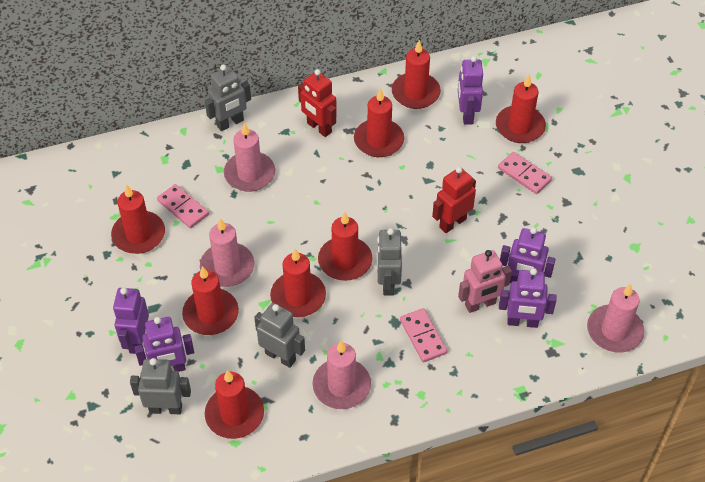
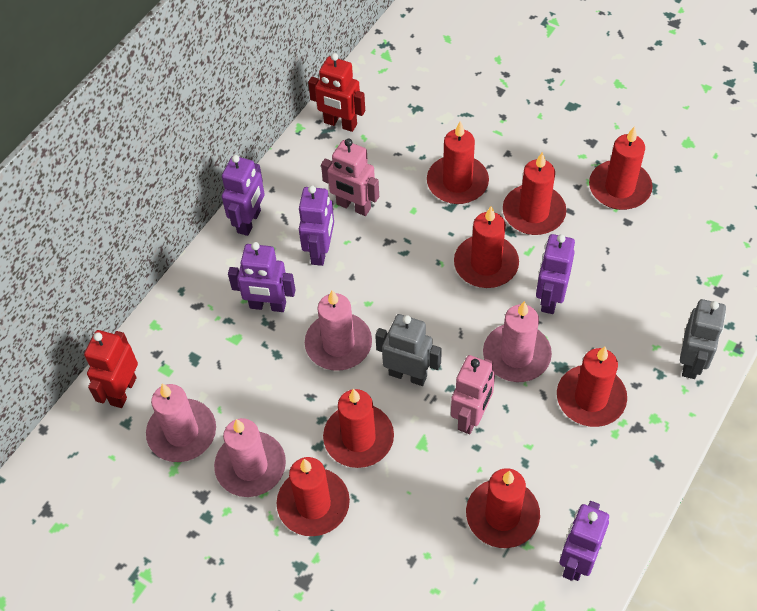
grey robot: 4 -> 2
pink domino: 3 -> 0
pink robot: 1 -> 2

